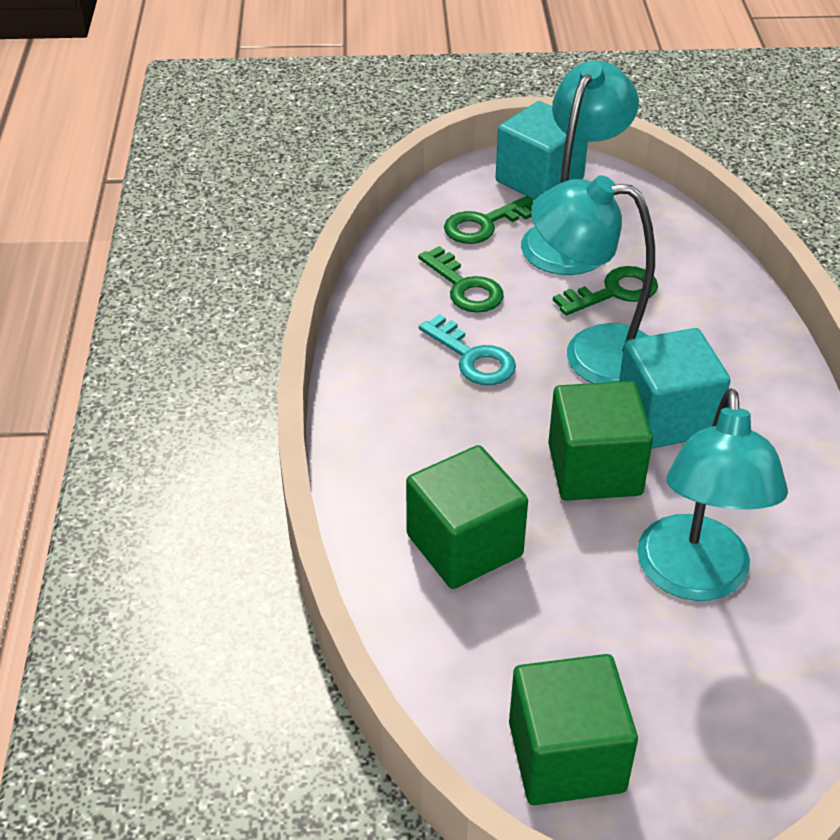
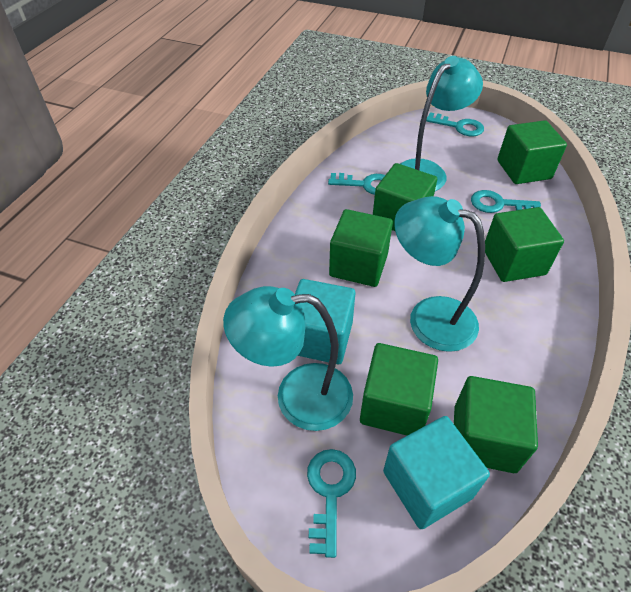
green cube: 3 -> 6
green key: 3 -> 0
turquoise key: 1 -> 4

